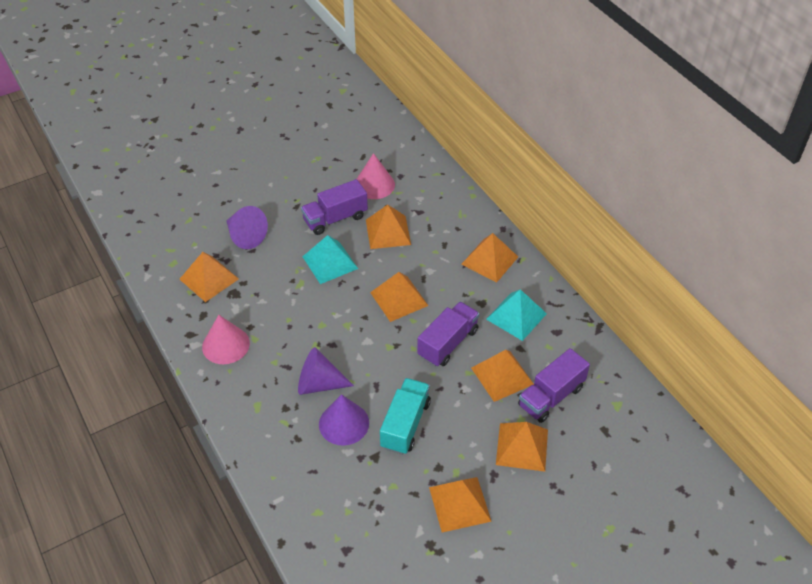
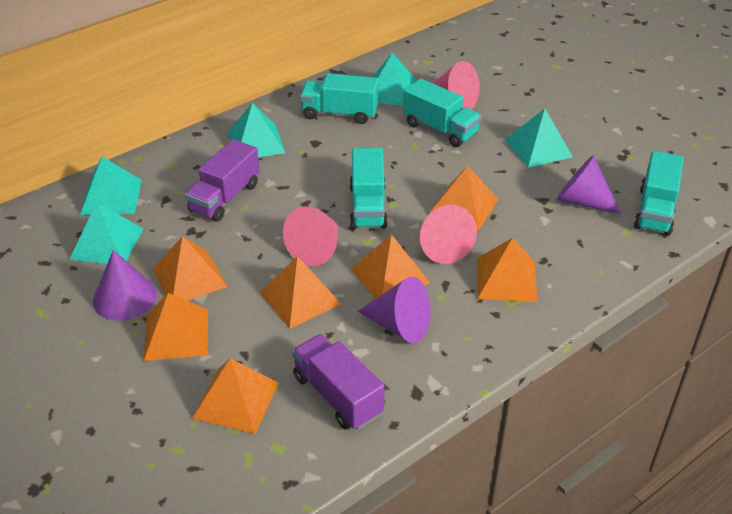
pink cone: 2 -> 3
purple truck: 3 -> 2
turquoise pyramid: 2 -> 5
turquoise truck: 1 -> 4

